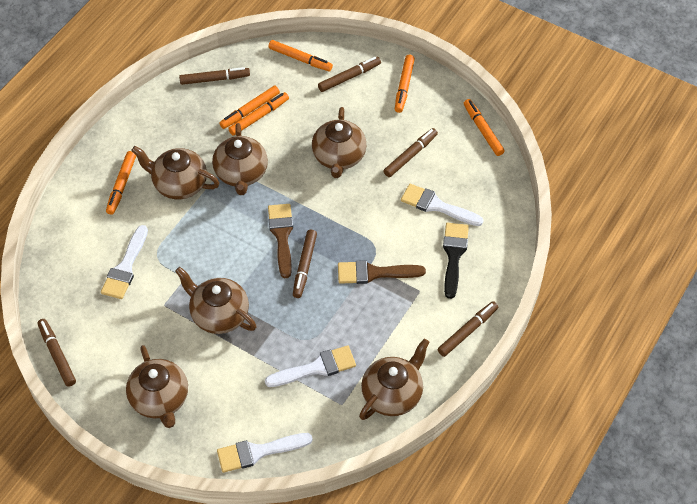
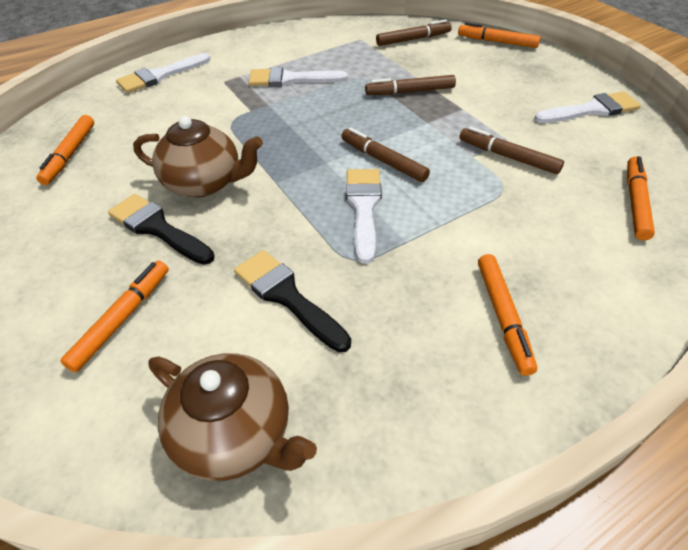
black brush: 1 -> 2
brown brush: 2 -> 0
brown marker: 6 -> 4
brown teapot: 6 -> 2
orange marker: 6 -> 5

